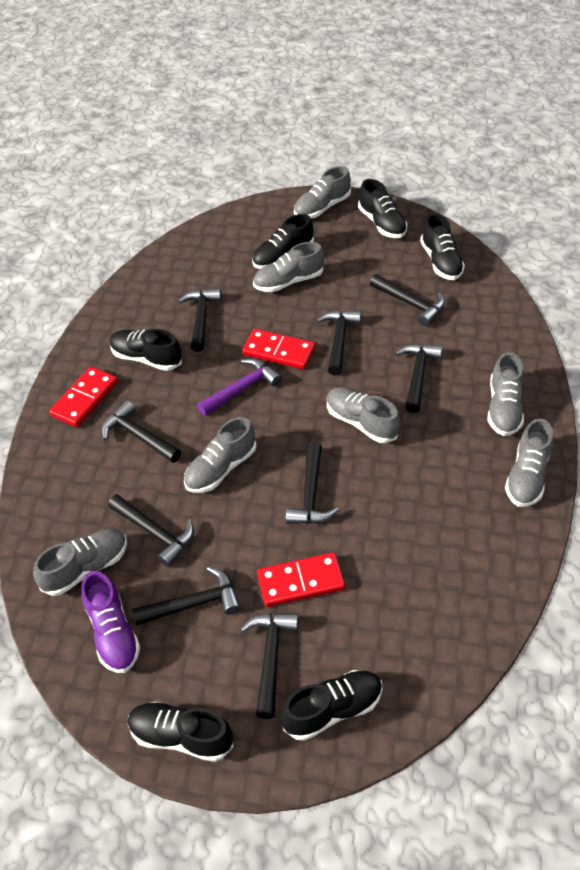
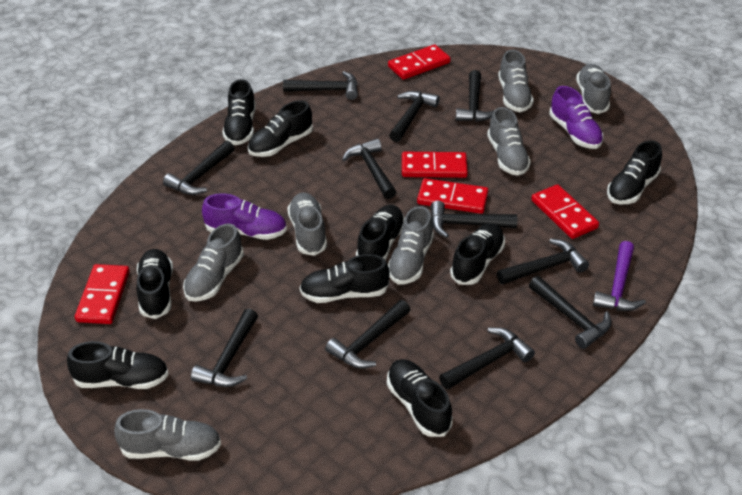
black hammer: 9 -> 11
black shoe: 6 -> 9
purple shoe: 1 -> 2
red domino: 3 -> 5

